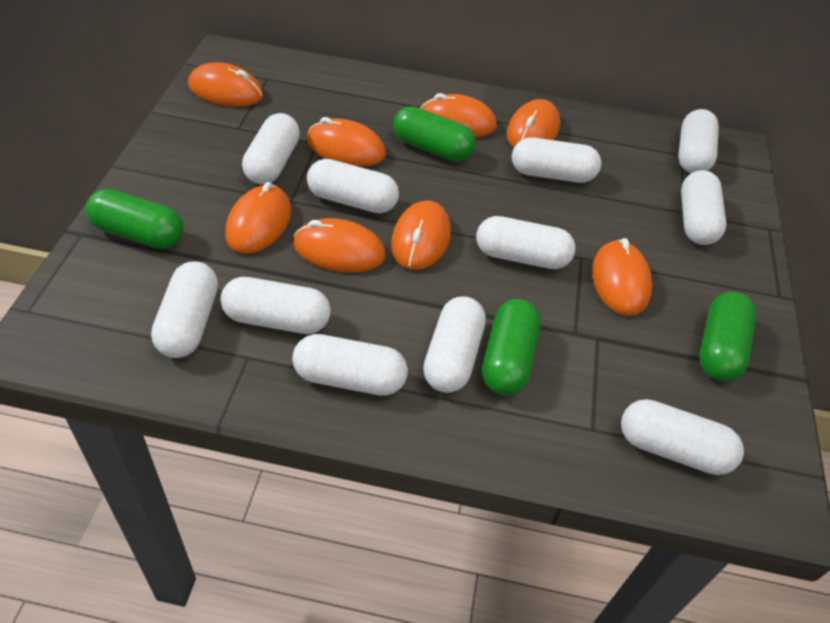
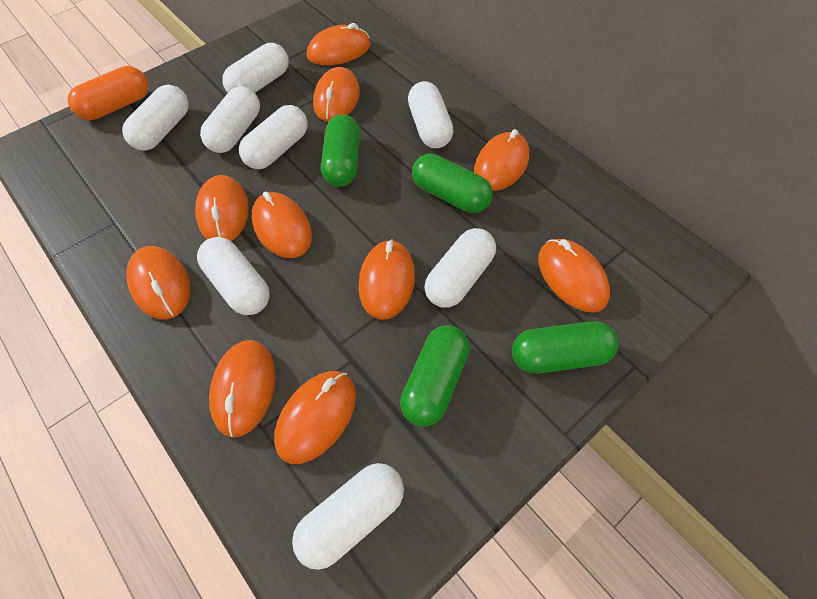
orange capsule: 0 -> 1
orange mouse: 8 -> 10
white capsule: 11 -> 8

